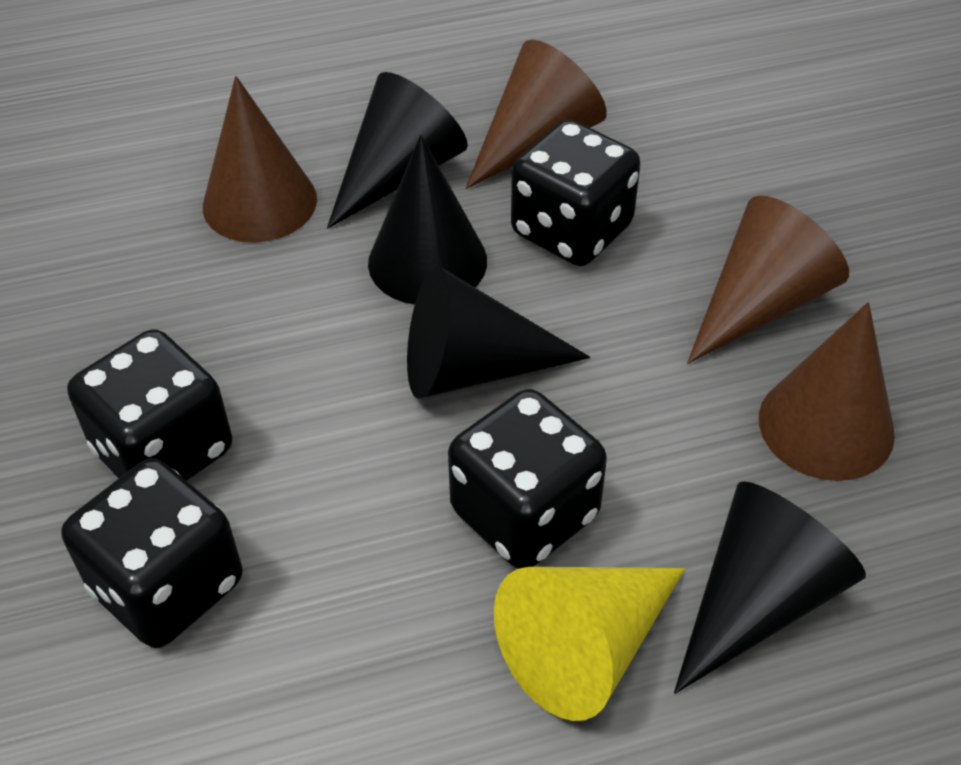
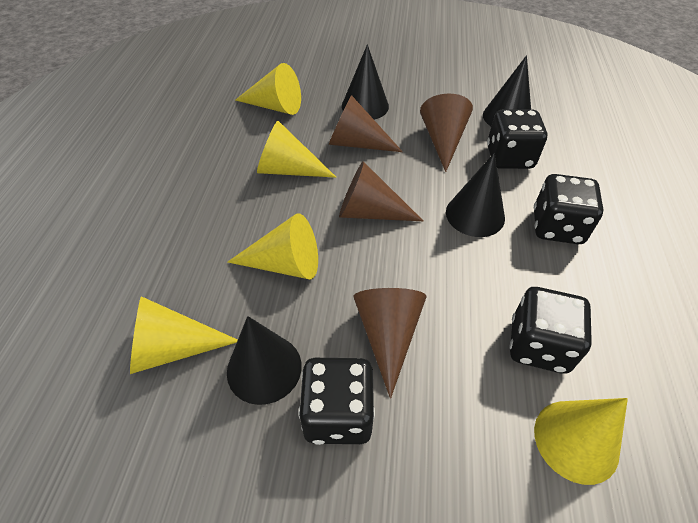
yellow cone: 1 -> 5

